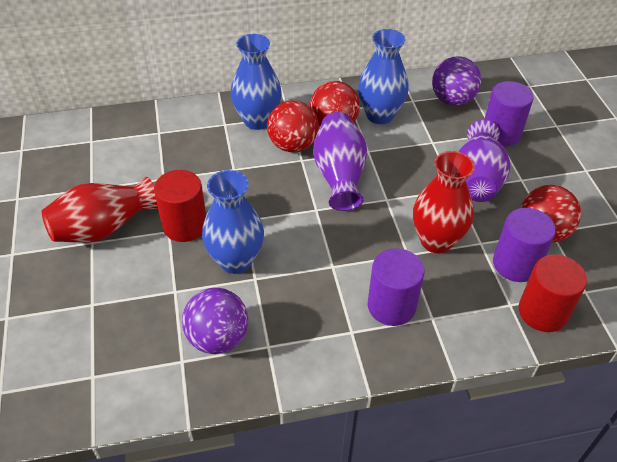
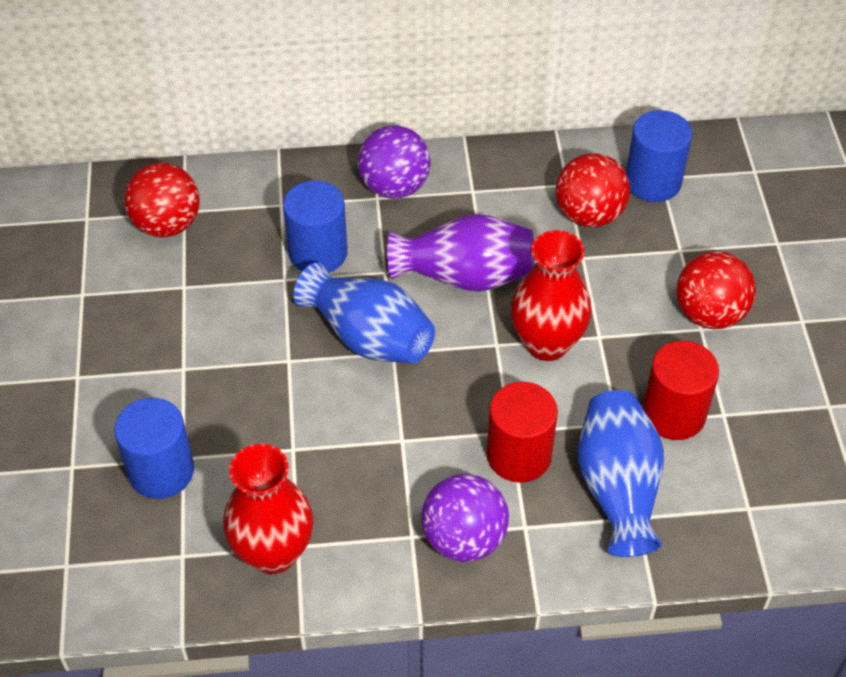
blue cylinder: 0 -> 3
blue vase: 3 -> 2
purple cylinder: 3 -> 0
purple vase: 2 -> 1

